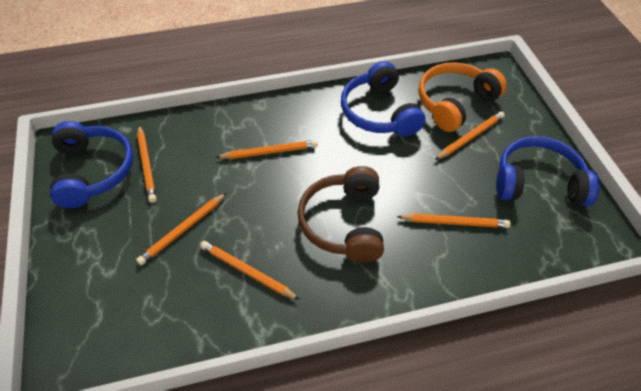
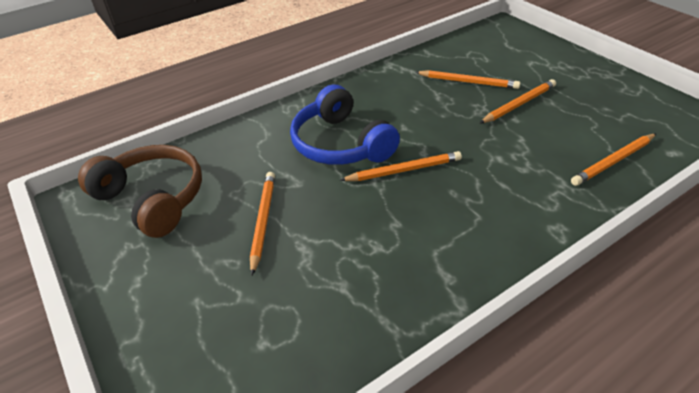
blue headphones: 3 -> 1
orange headphones: 1 -> 0
orange pencil: 6 -> 5

